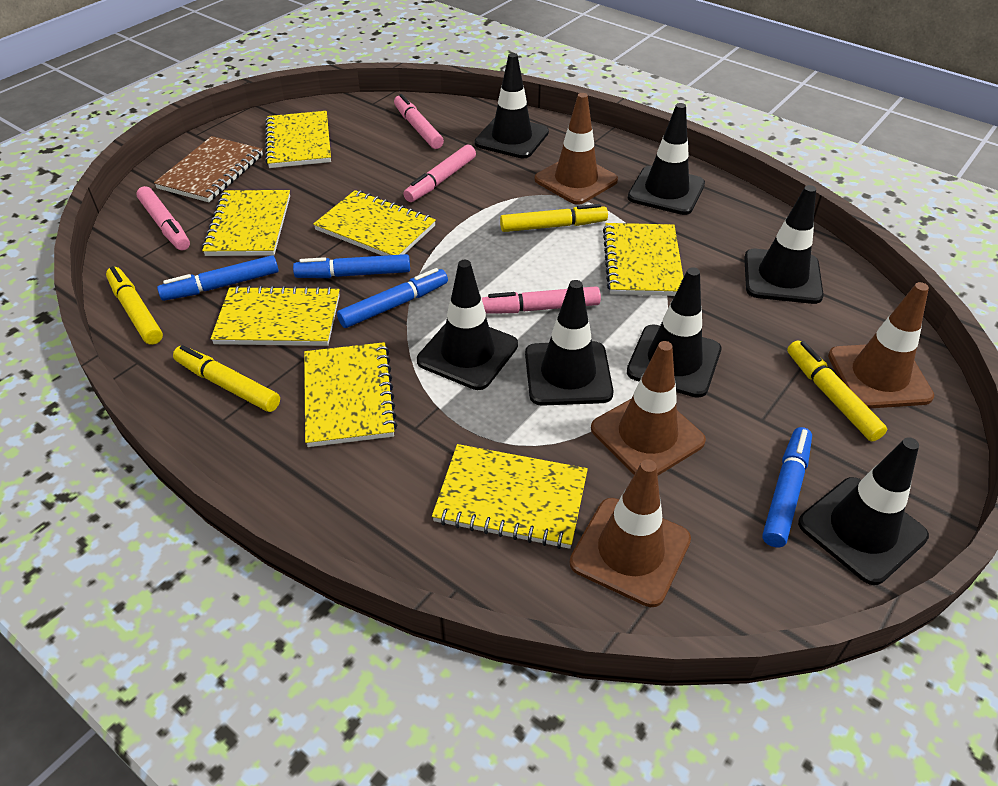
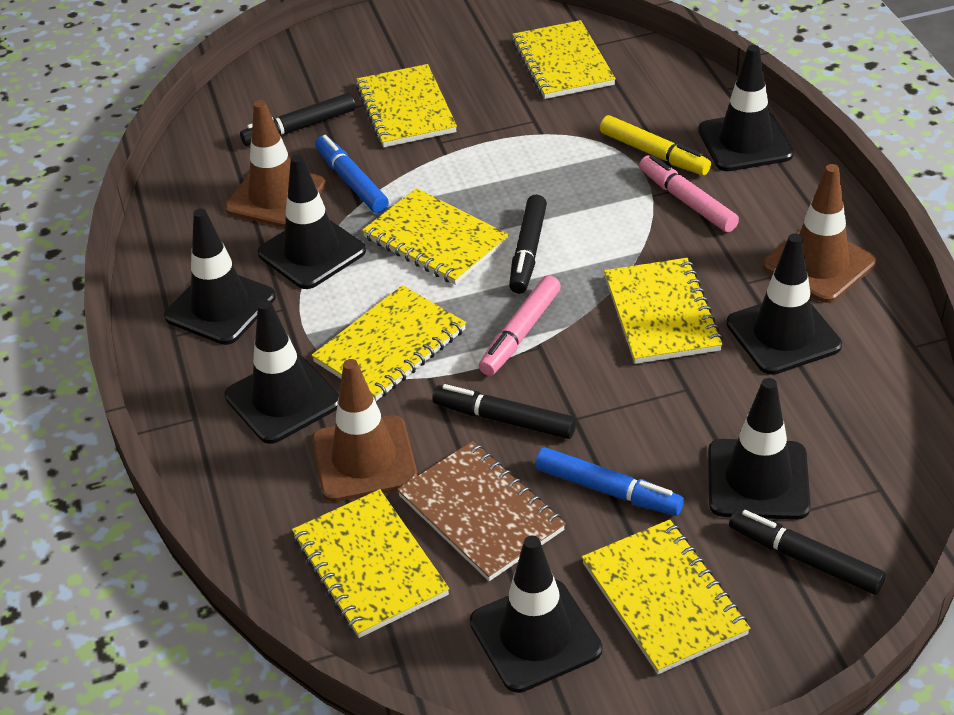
black marker: 0 -> 4
blue marker: 4 -> 2
brown traffic cone: 4 -> 3
pink marker: 4 -> 2
yellow marker: 4 -> 1

